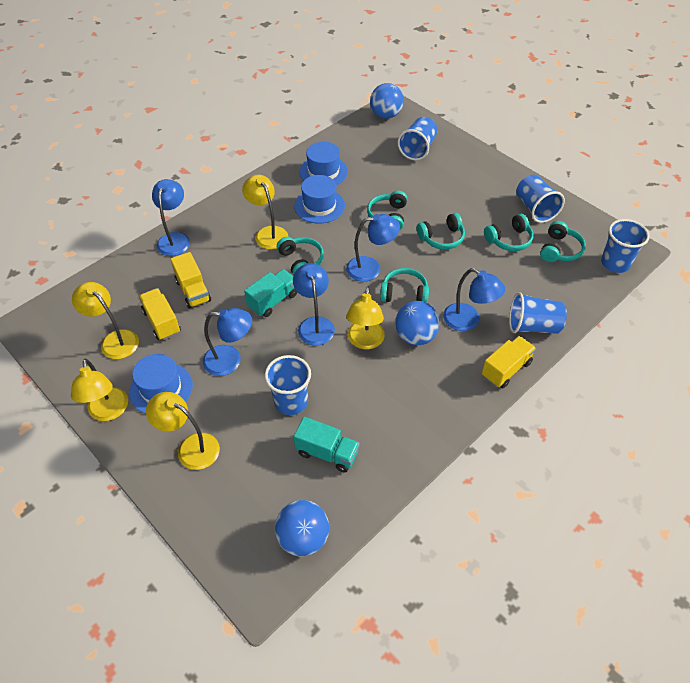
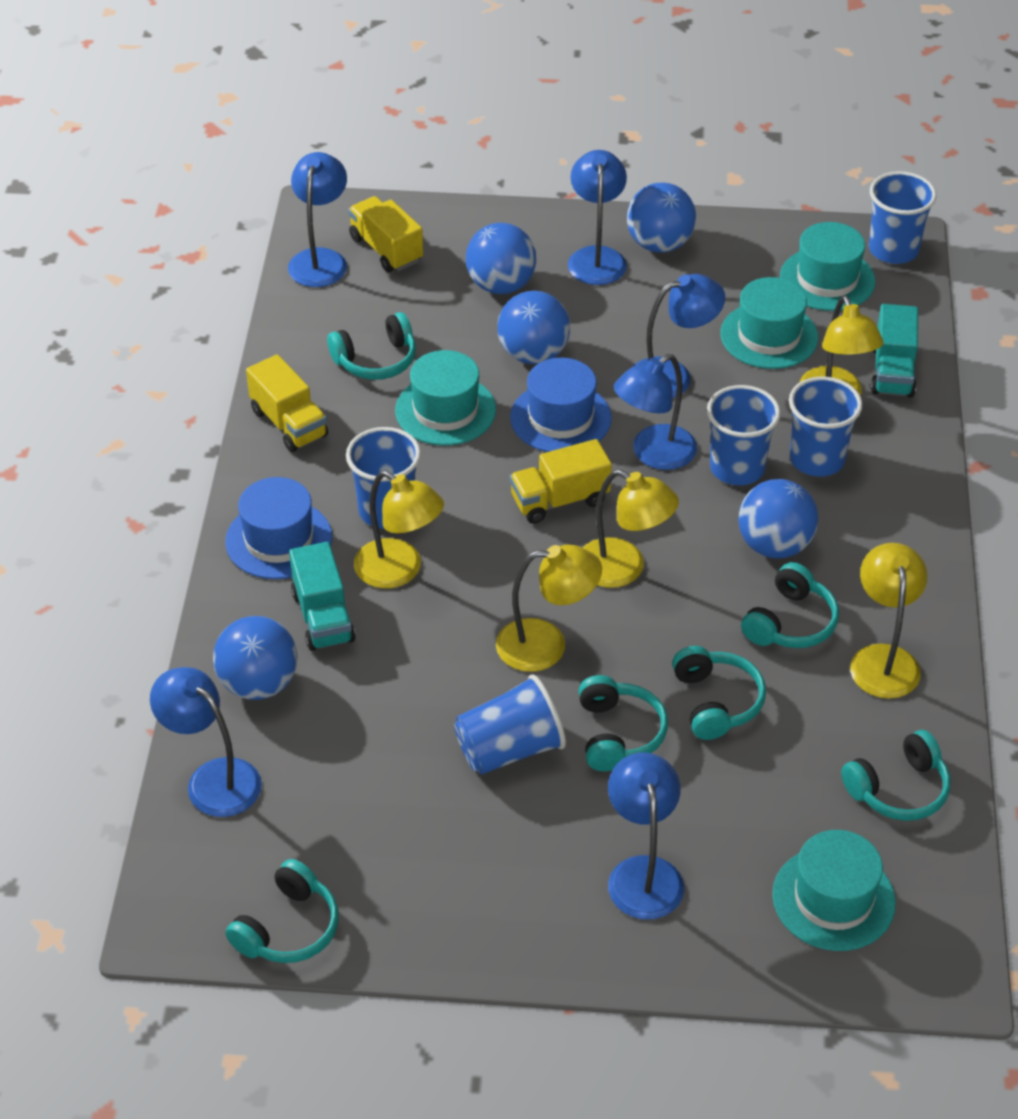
blue ball: 3 -> 5
blue hat: 3 -> 2
blue lamp: 5 -> 6
turquoise hat: 0 -> 4

